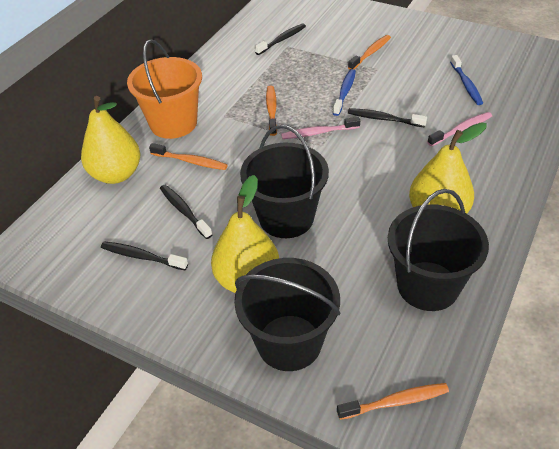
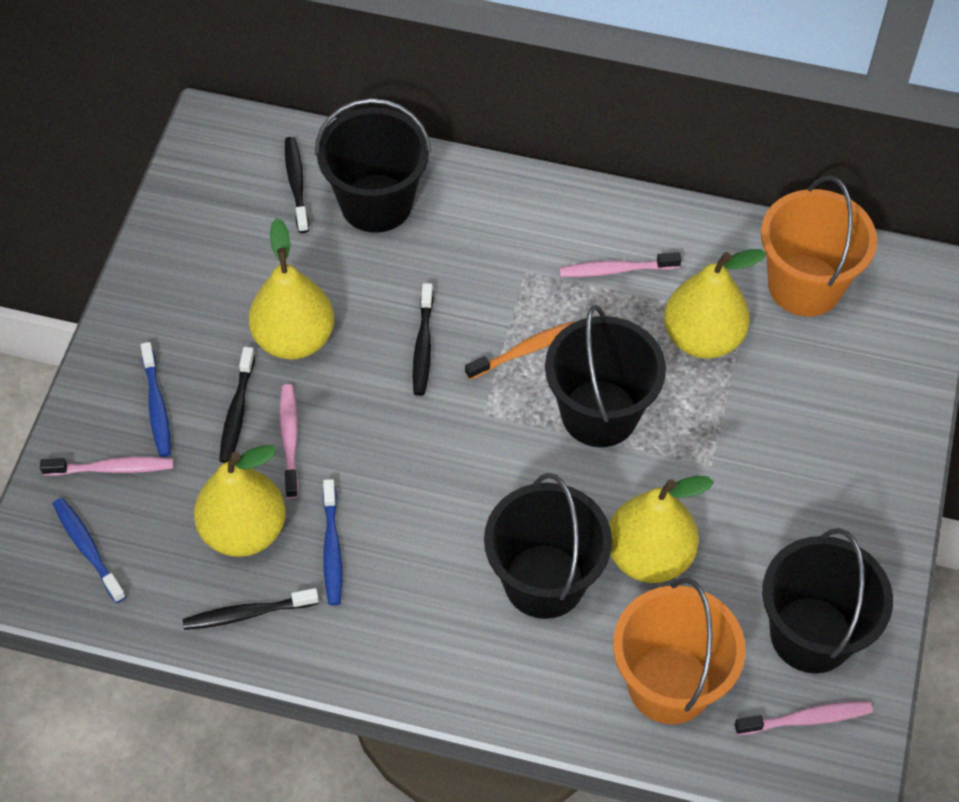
black bucket: 3 -> 4
blue toothbrush: 2 -> 3
orange bucket: 1 -> 2
orange toothbrush: 4 -> 1
pink toothbrush: 2 -> 4
yellow pear: 3 -> 4

